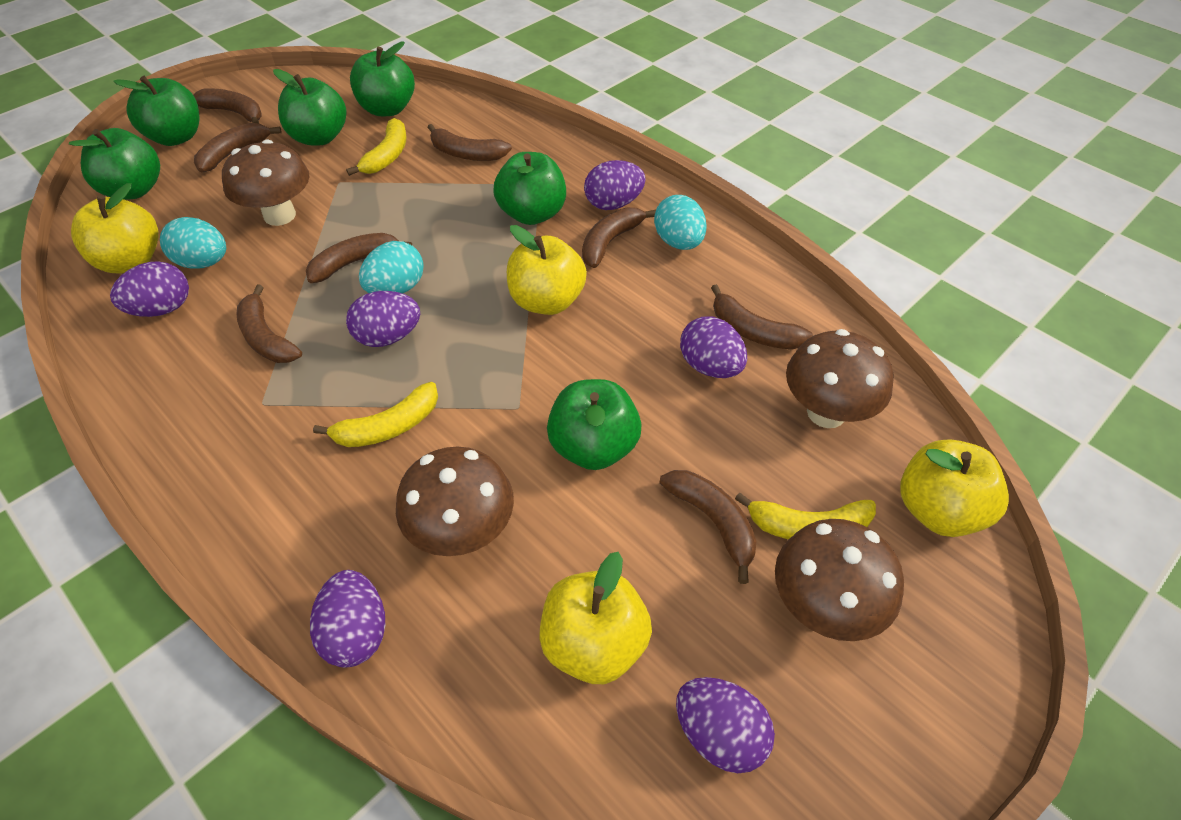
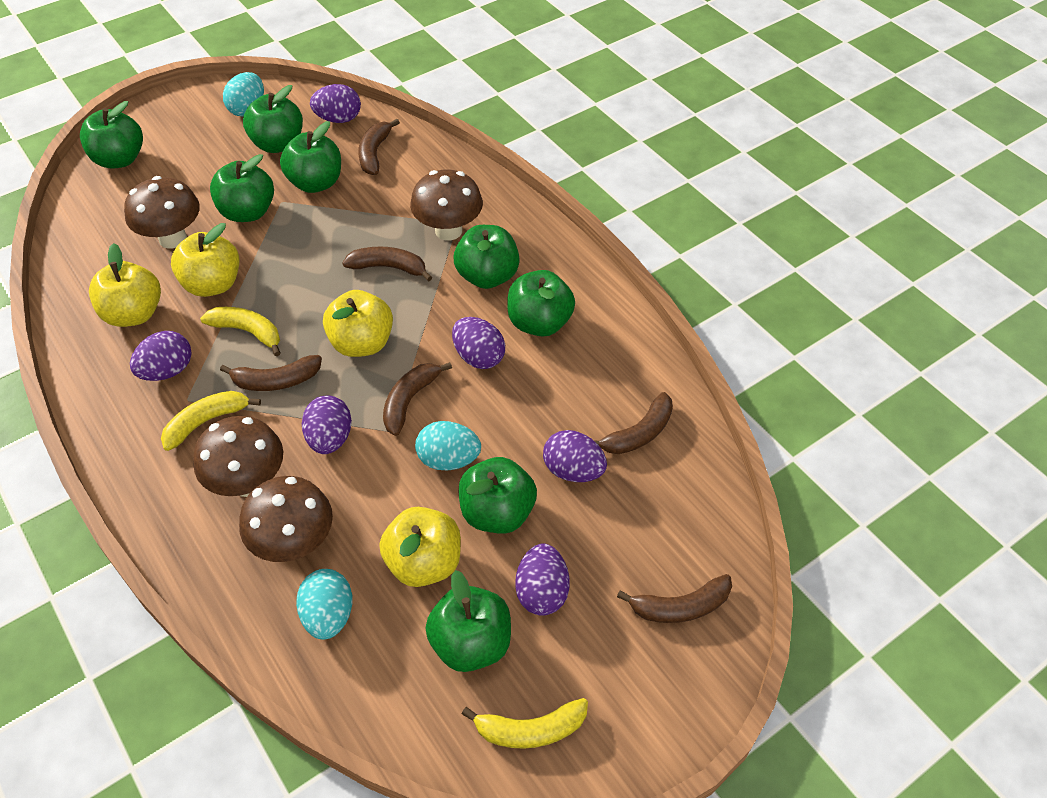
brown banana: 8 -> 6
green apple: 6 -> 8

